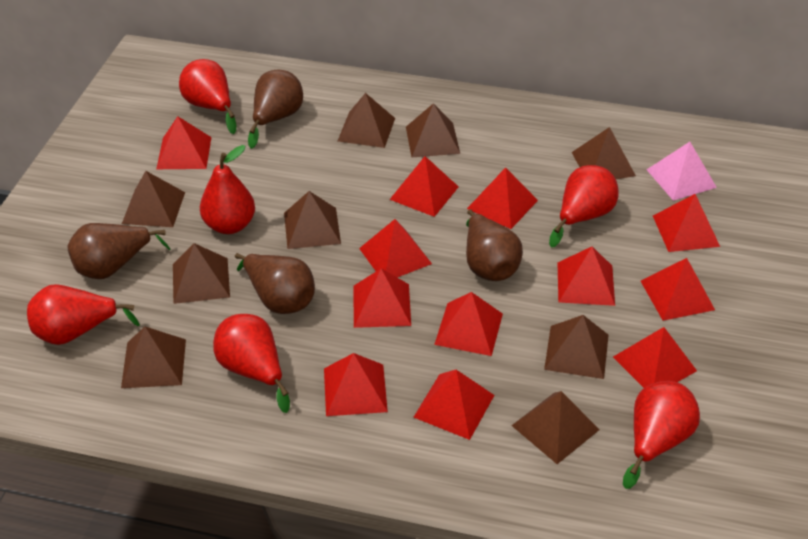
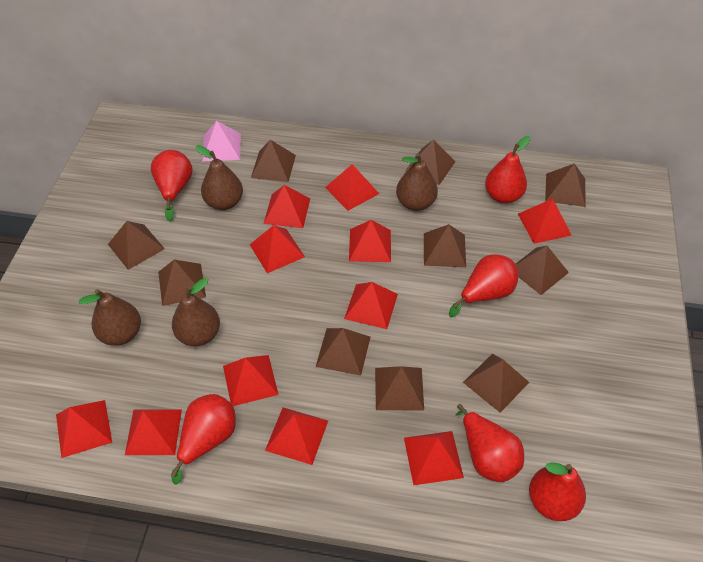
brown pyramid: 9 -> 10
red pyramid: 12 -> 11

